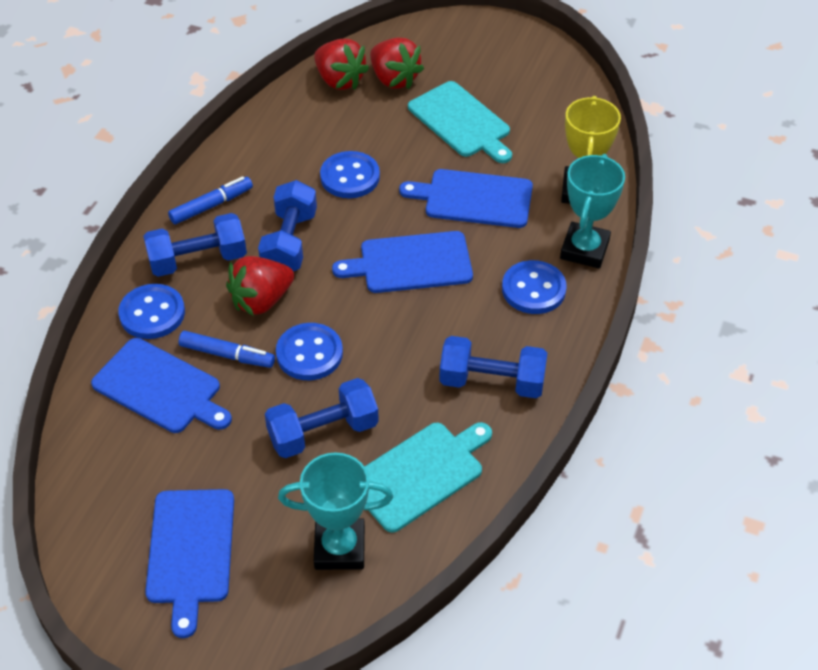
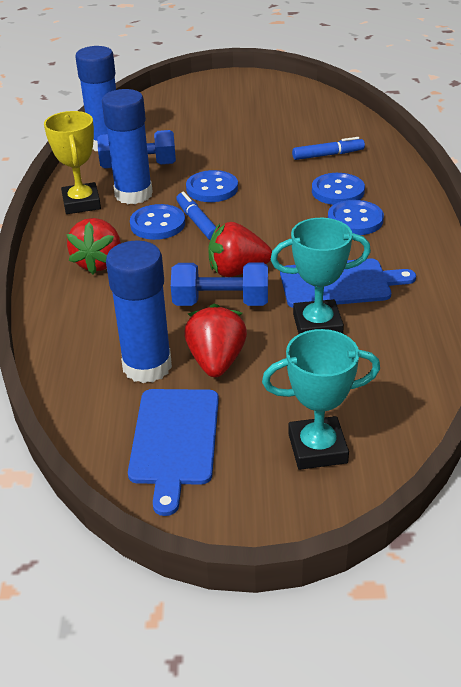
blue cutting board: 4 -> 2
blue dumbbell: 4 -> 2
blue glue stick: 0 -> 3
turquoise cutting board: 2 -> 0

